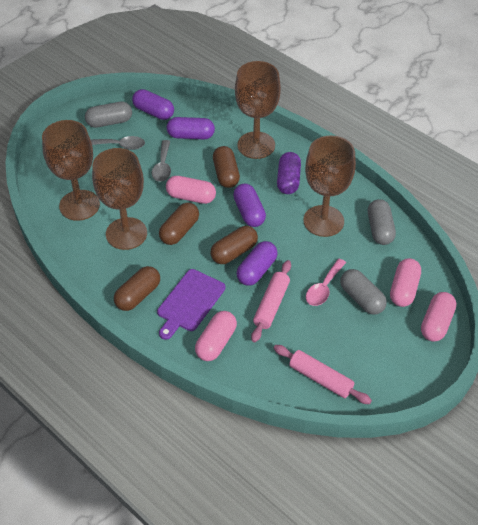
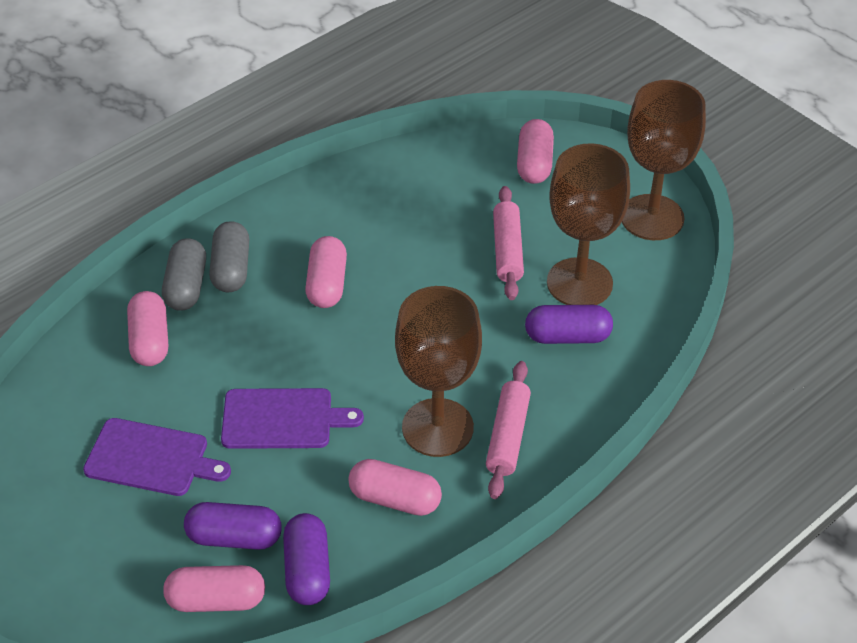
brown capsule: 4 -> 0
brown goblet: 4 -> 3
grey capsule: 3 -> 2
grey spoon: 2 -> 0
pink capsule: 4 -> 5
pink spoon: 1 -> 0
purple capsule: 5 -> 3
purple cutting board: 1 -> 2

